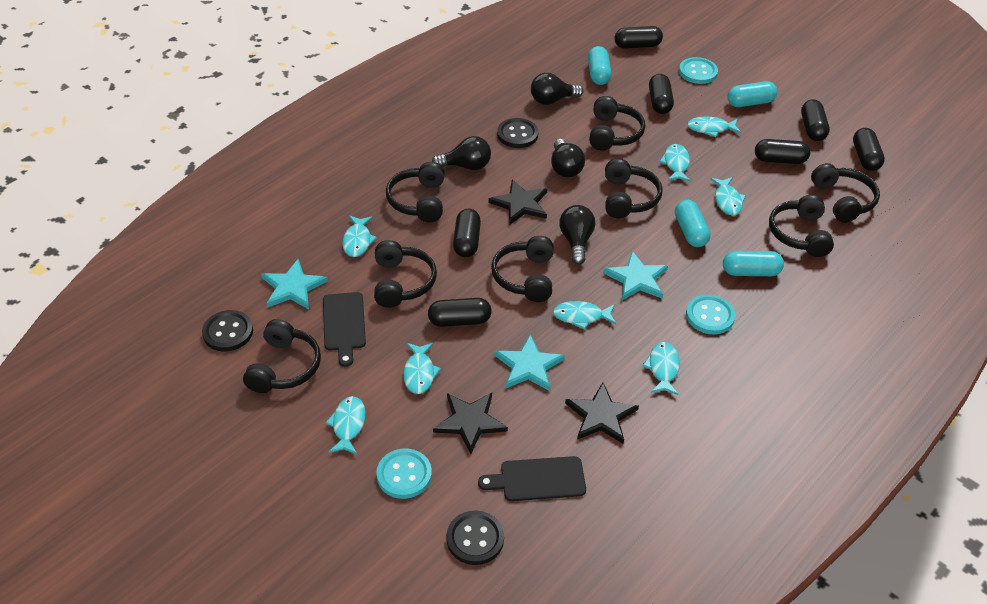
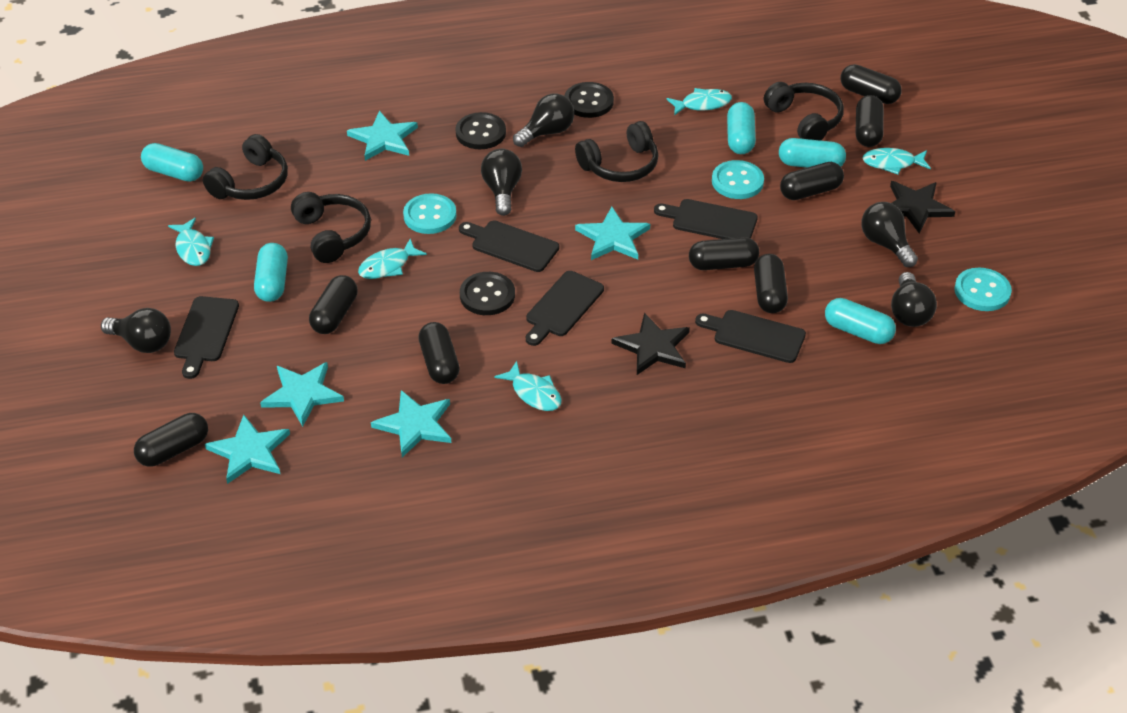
black capsule: 7 -> 8
black cutting board: 2 -> 5
black headphones: 8 -> 4
black light bulb: 4 -> 5
black star: 3 -> 2
turquoise capsule: 4 -> 5
turquoise fish: 8 -> 5
turquoise star: 3 -> 5

